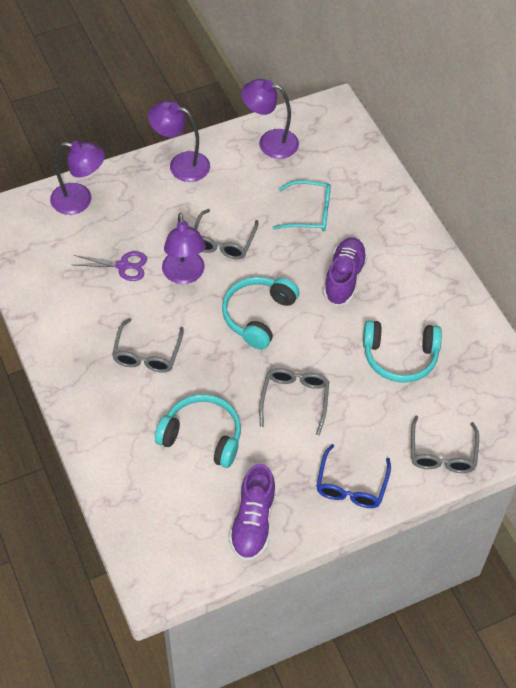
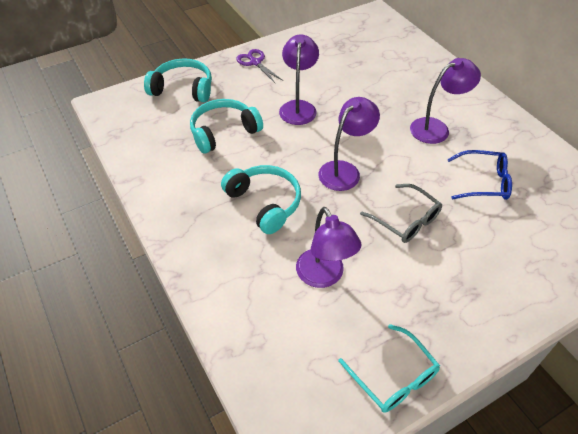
grey glasses: 4 -> 1
purple shoe: 2 -> 0

